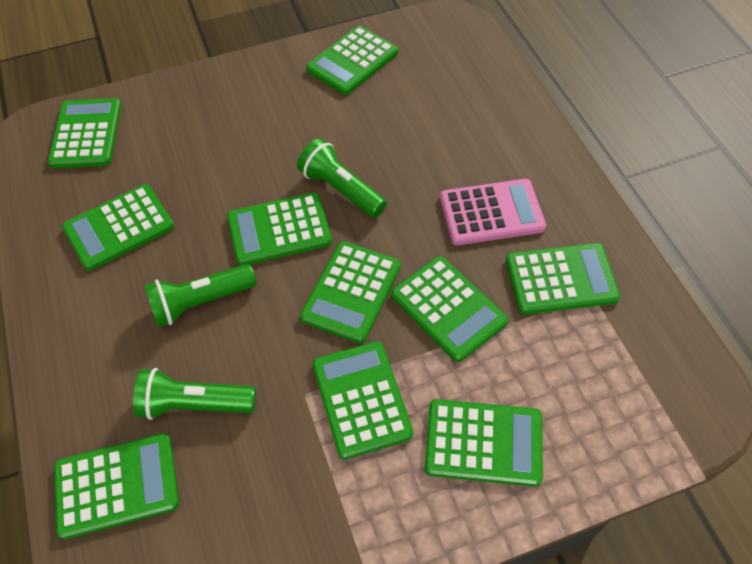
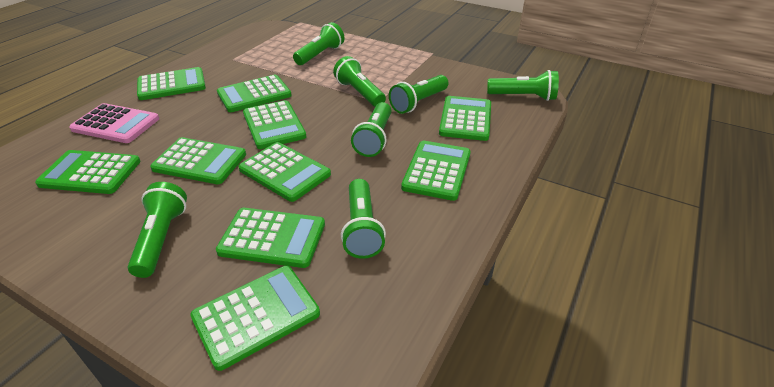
green flashlight: 3 -> 7

